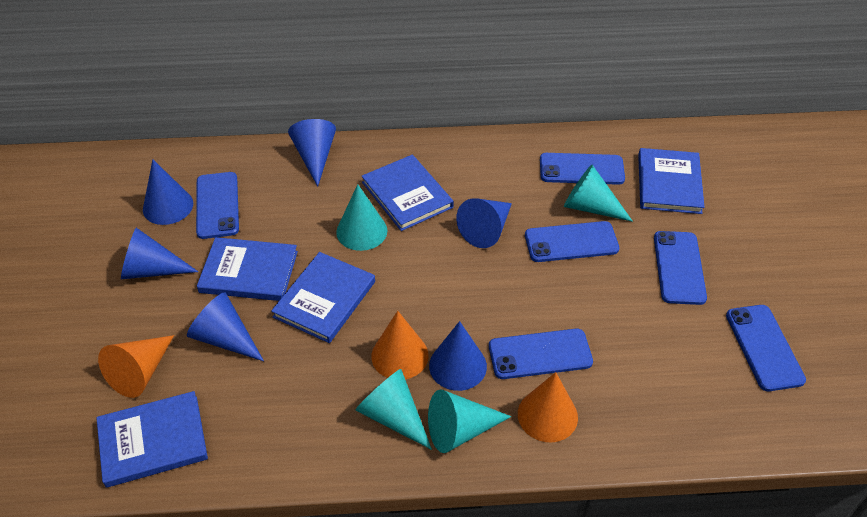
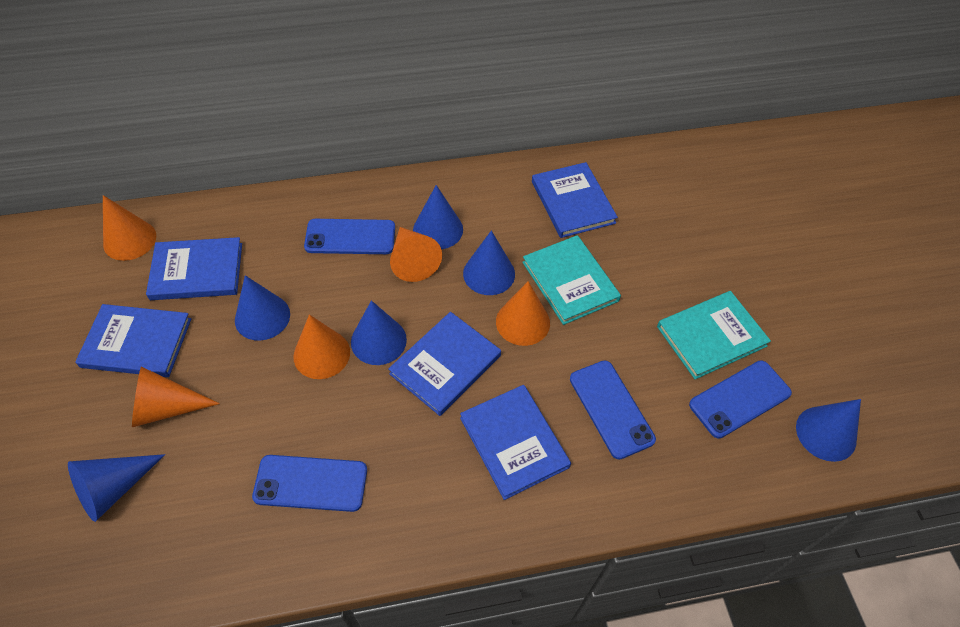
blue phone: 6 -> 4
orange cone: 3 -> 5
turquoise book: 0 -> 2
turquoise cone: 4 -> 0

